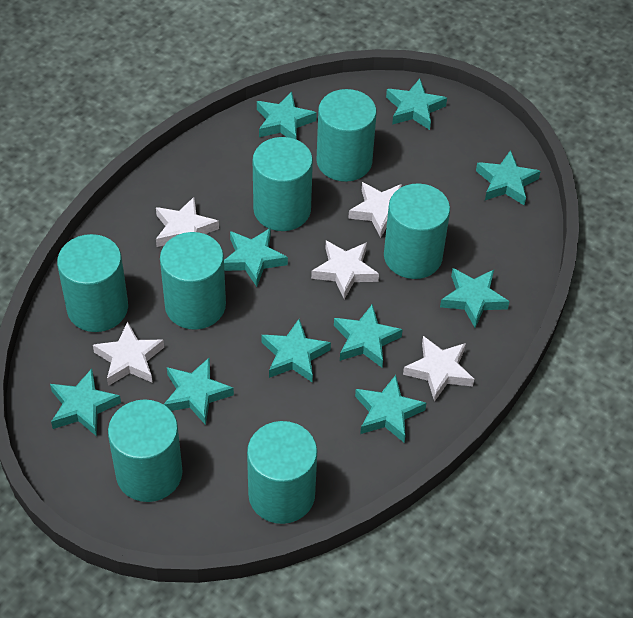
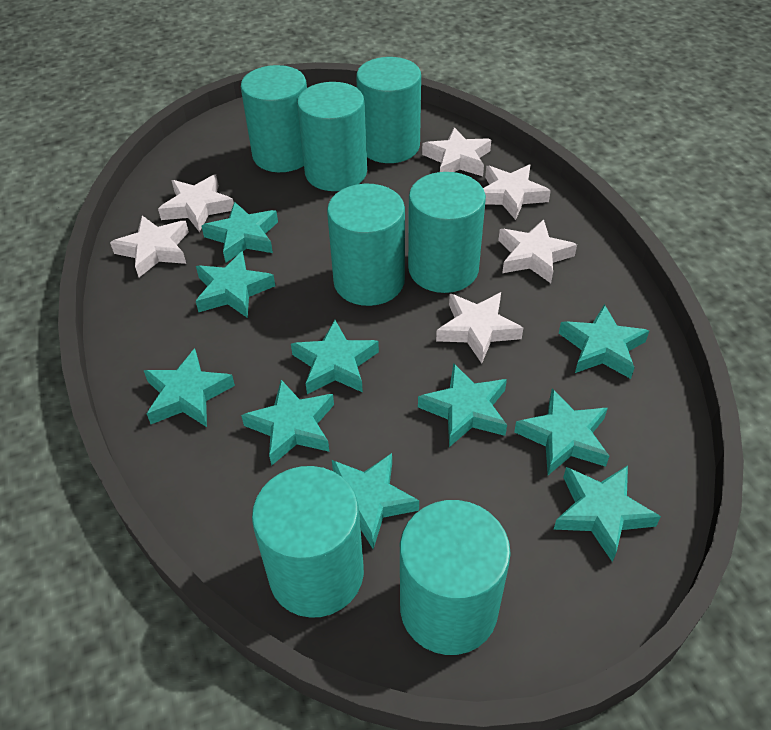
white star: 5 -> 6

